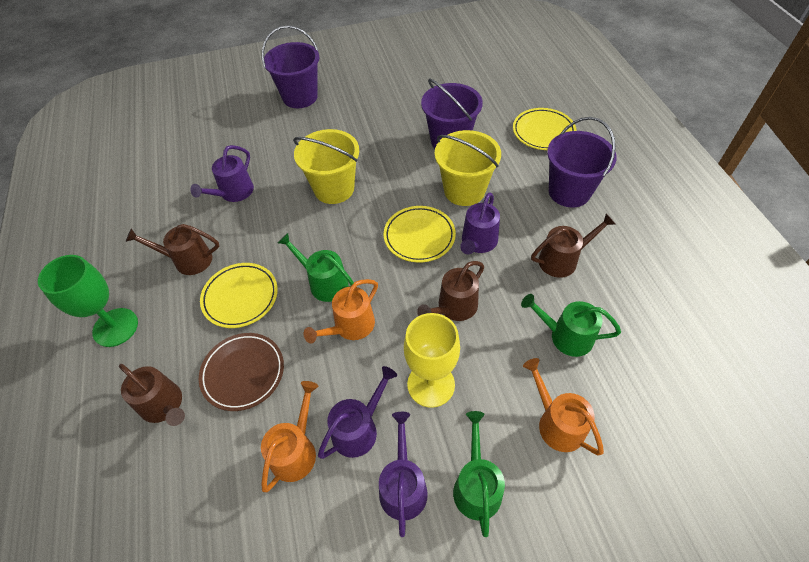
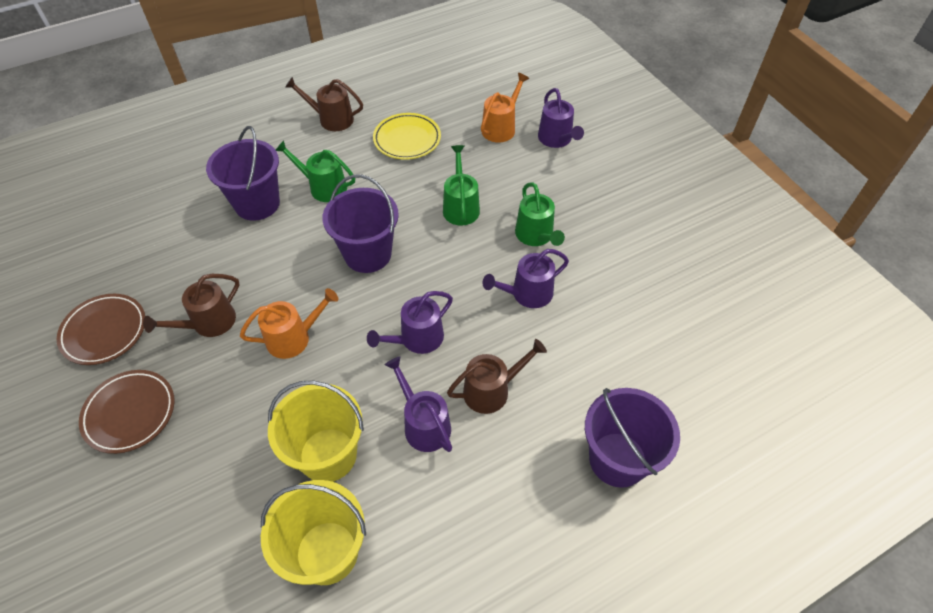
brown plate: 1 -> 2
brown watering can: 4 -> 3
green goblet: 1 -> 0
orange watering can: 3 -> 2
yellow goblet: 1 -> 0
yellow plate: 3 -> 1

